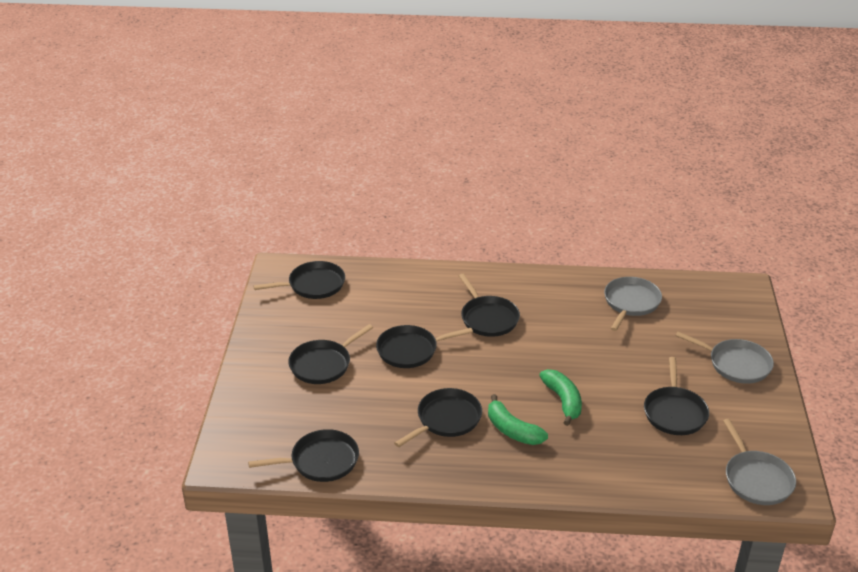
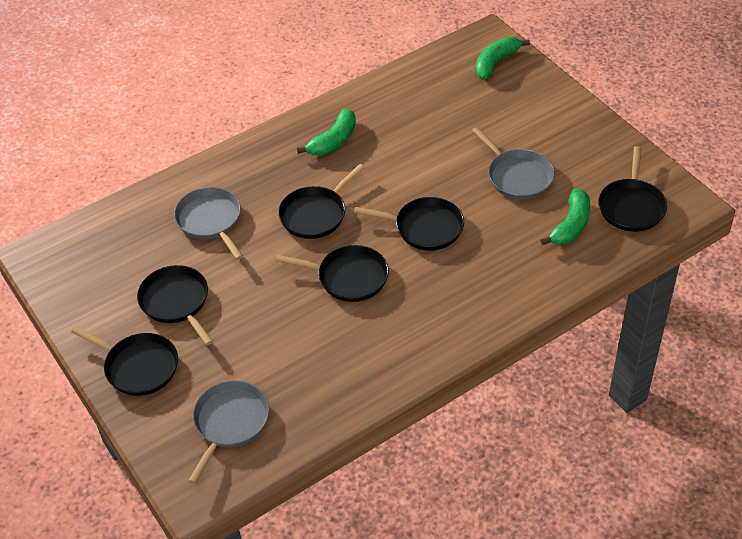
black pan: 7 -> 6
green banana: 2 -> 3

